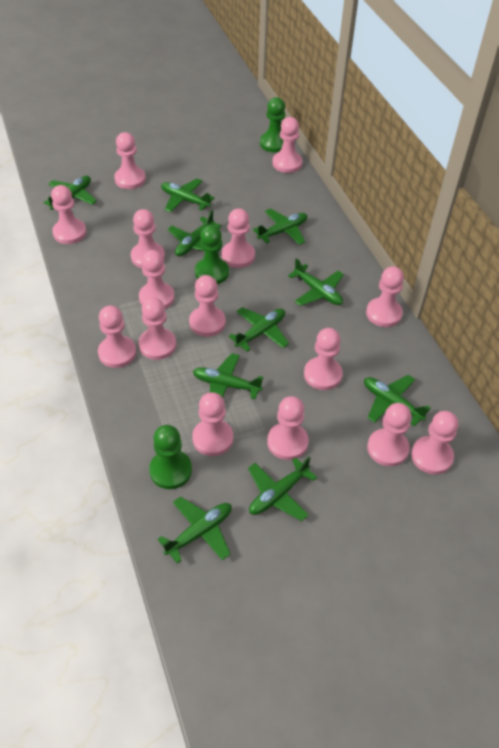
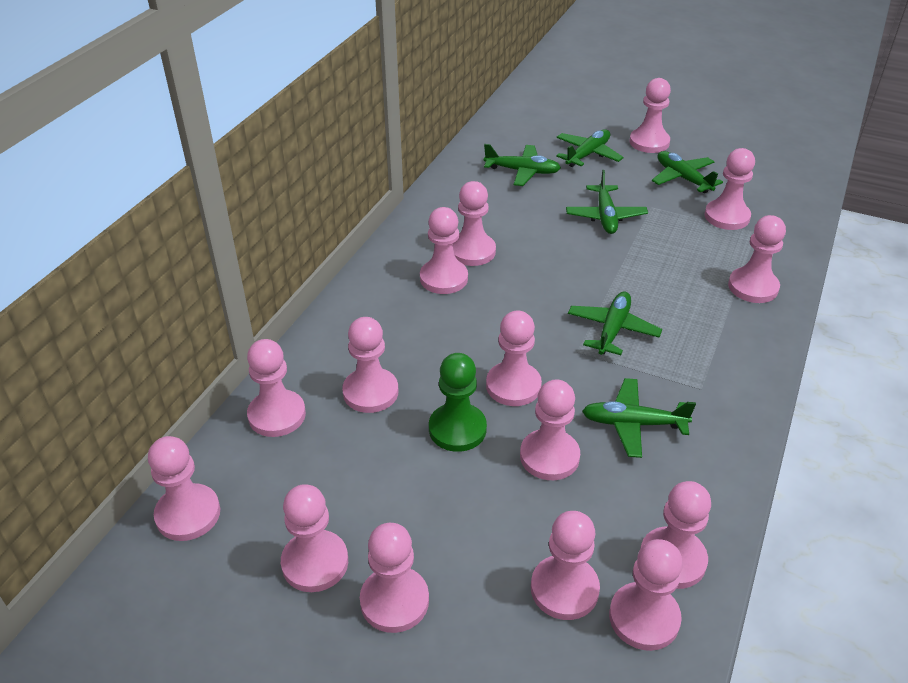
green pawn: 3 -> 1
green plane: 10 -> 6

